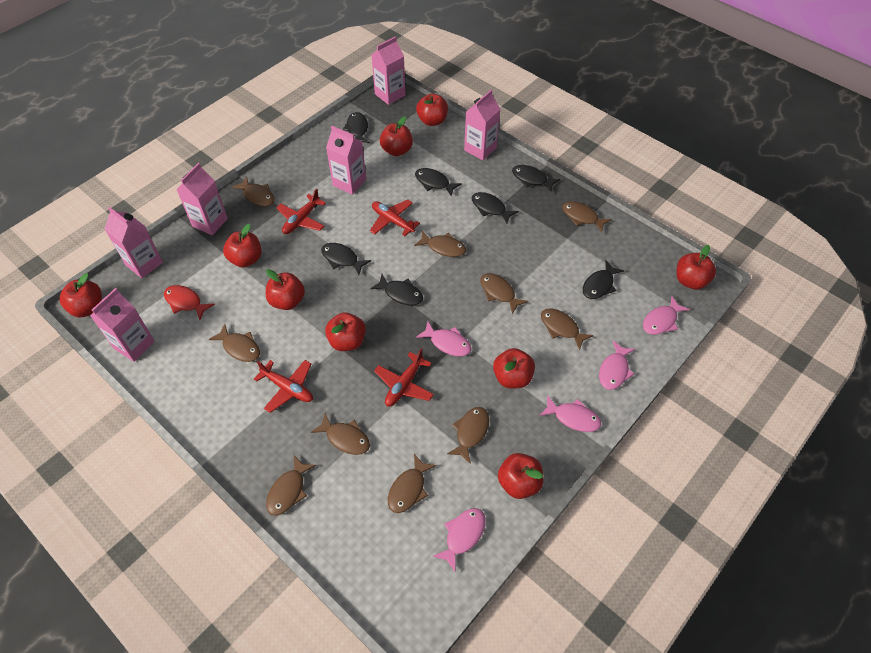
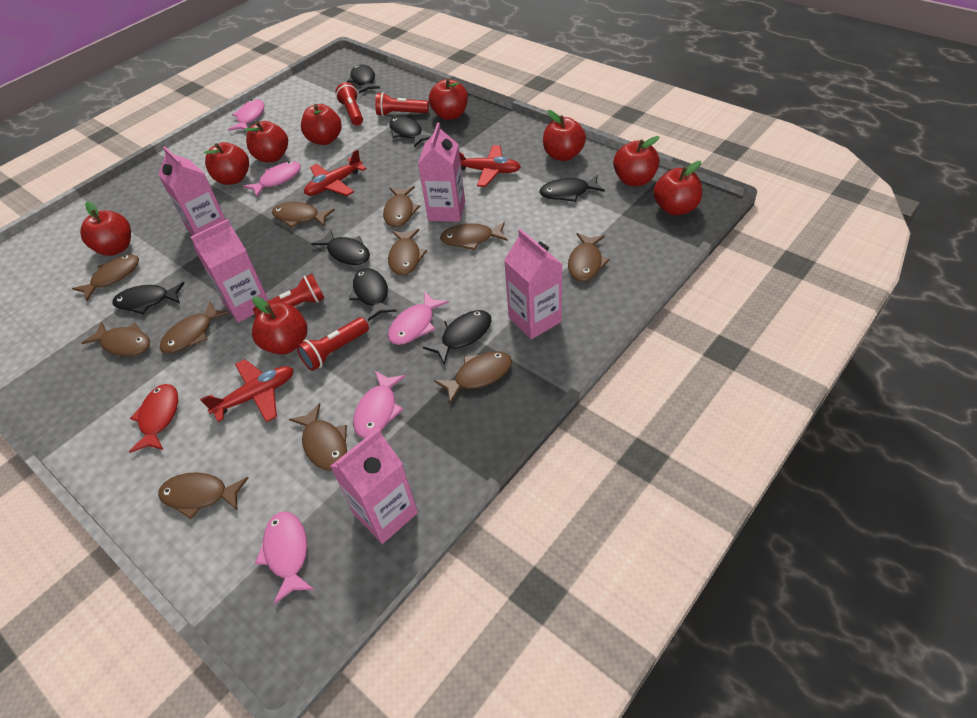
brown fish: 10 -> 11
pink carton: 6 -> 5
red flashlight: 0 -> 4
red plane: 4 -> 3

